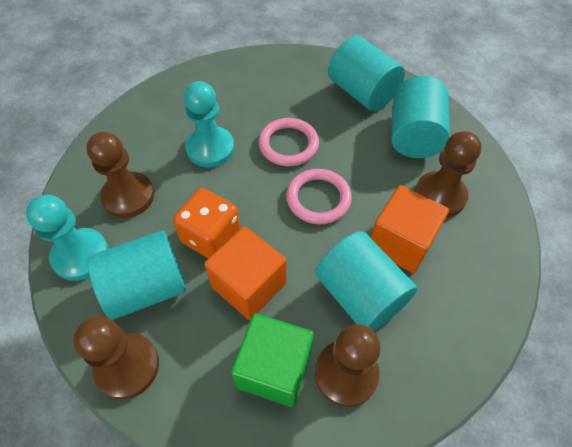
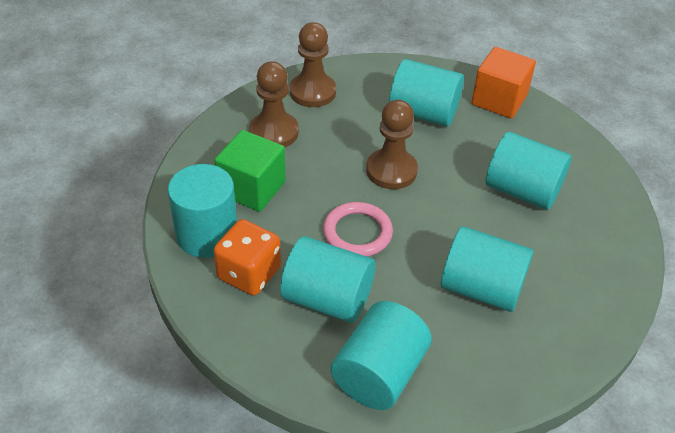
brown pawn: 4 -> 3
orange cube: 2 -> 1
pink ring: 2 -> 1
turquoise cylinder: 4 -> 6
turquoise pawn: 2 -> 0

